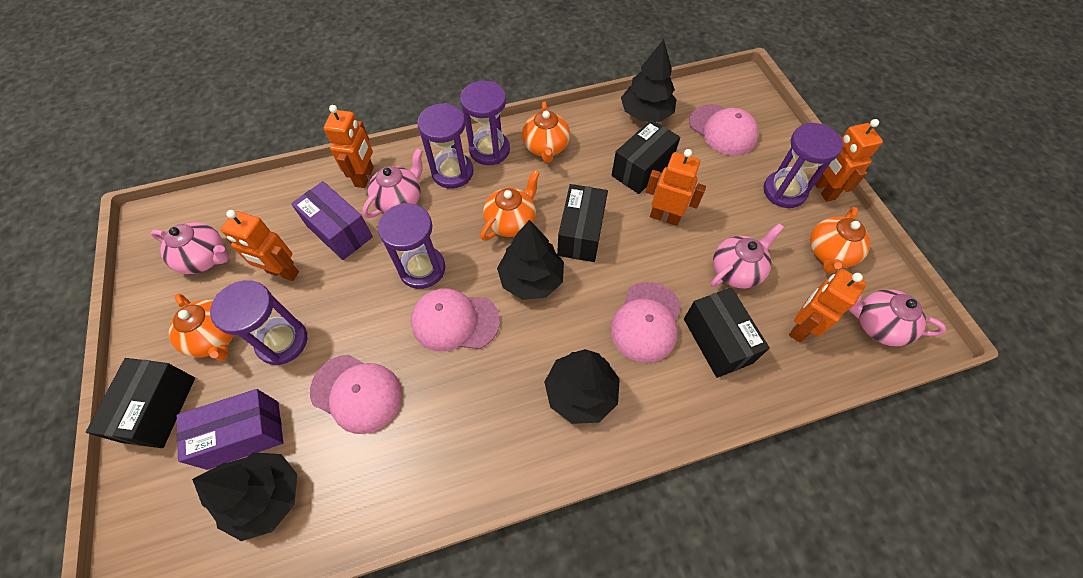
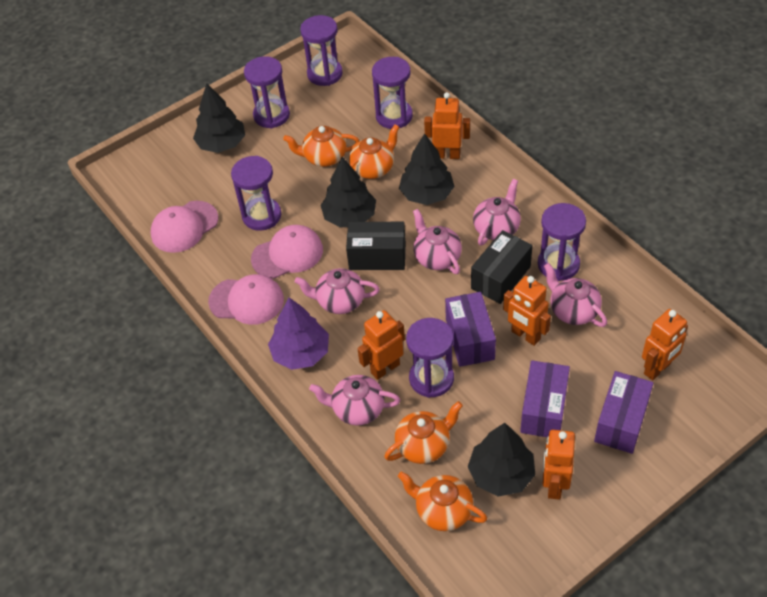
black box: 4 -> 2
pink cap: 4 -> 3
pink teapot: 4 -> 5
purple box: 2 -> 3
purple hourglass: 5 -> 6
purple tree: 0 -> 1

